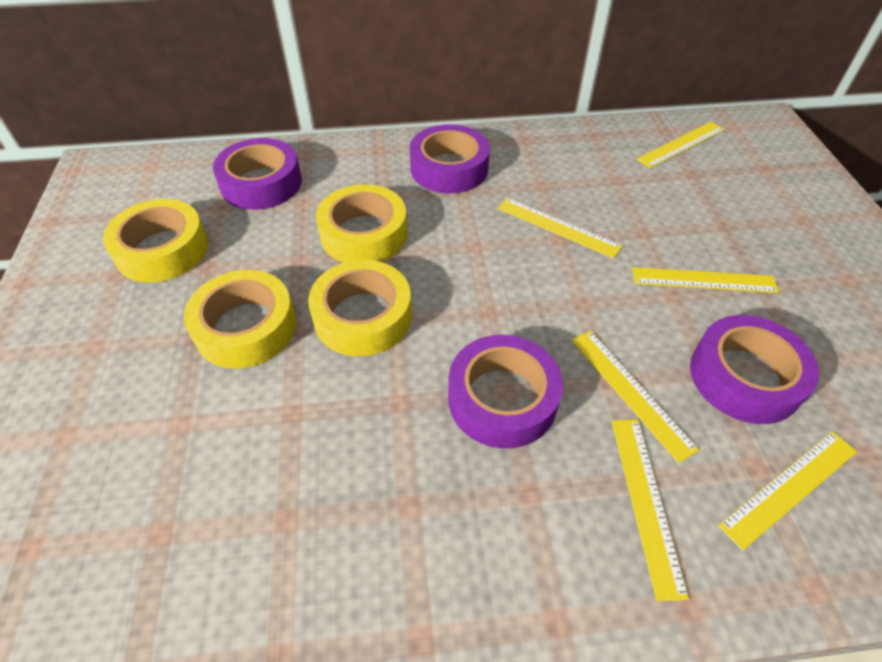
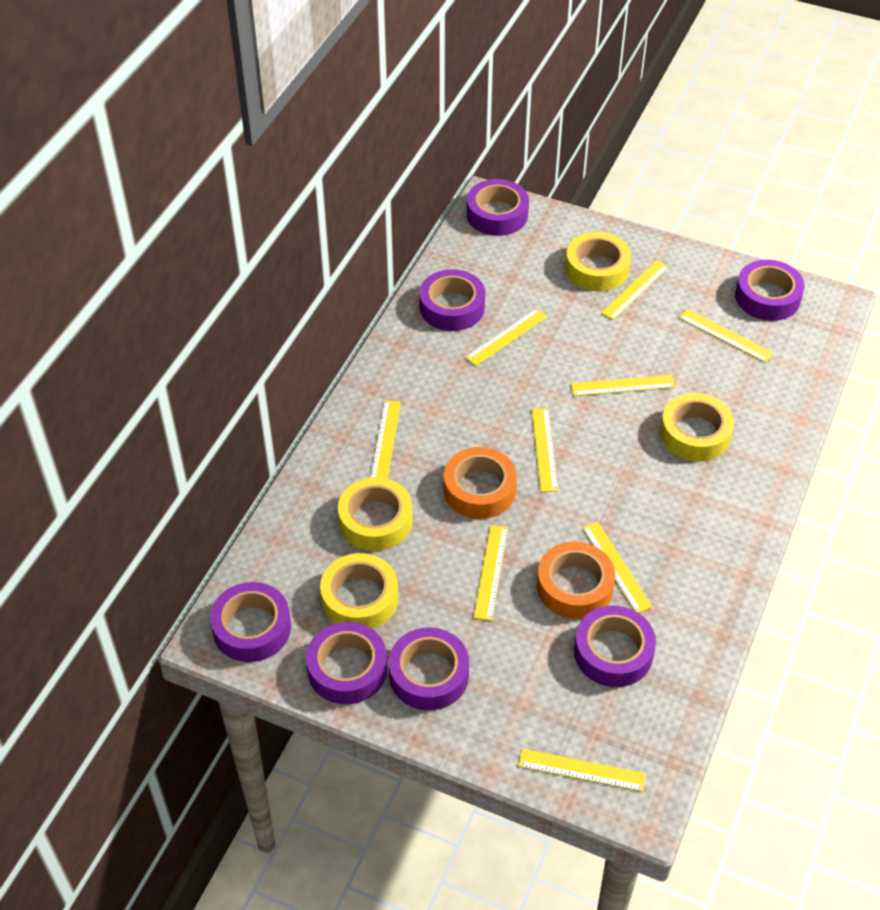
orange tape: 0 -> 2
purple tape: 4 -> 7
yellow ruler: 6 -> 9

